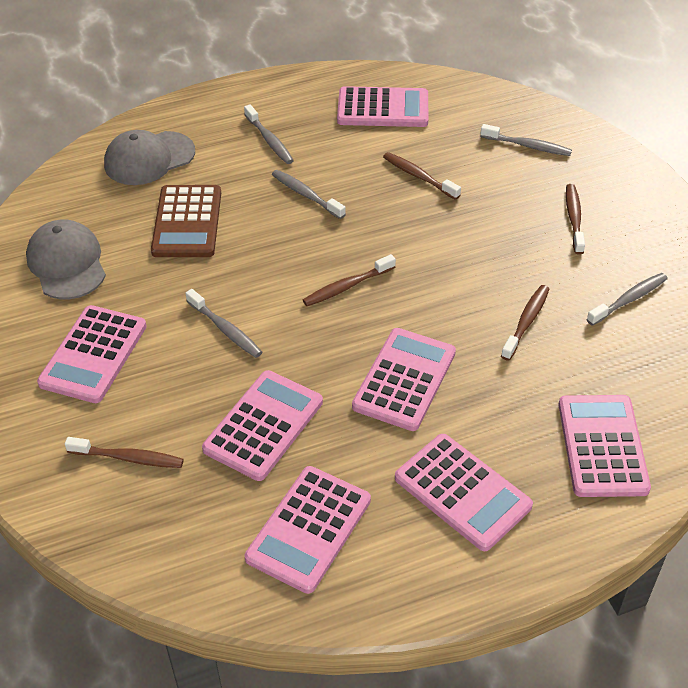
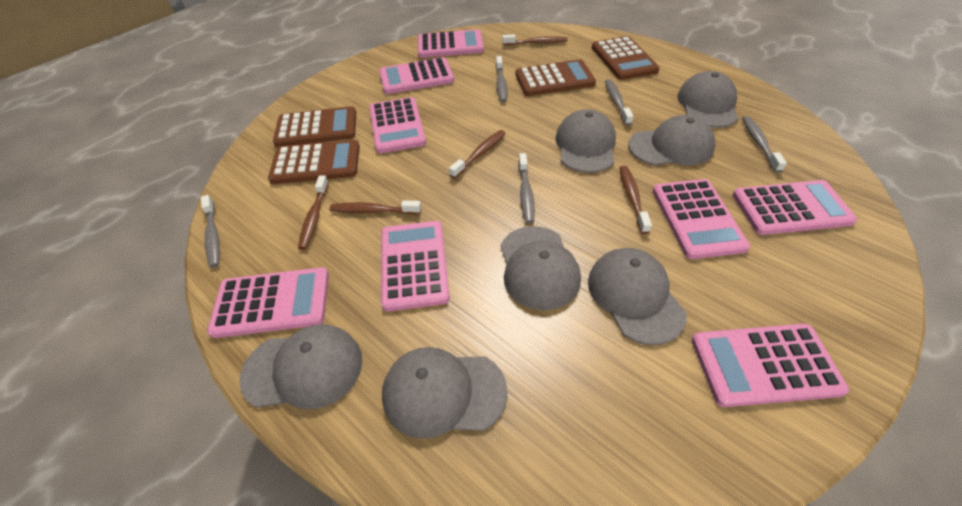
brown calculator: 1 -> 4
grey cap: 2 -> 7
pink calculator: 7 -> 8

